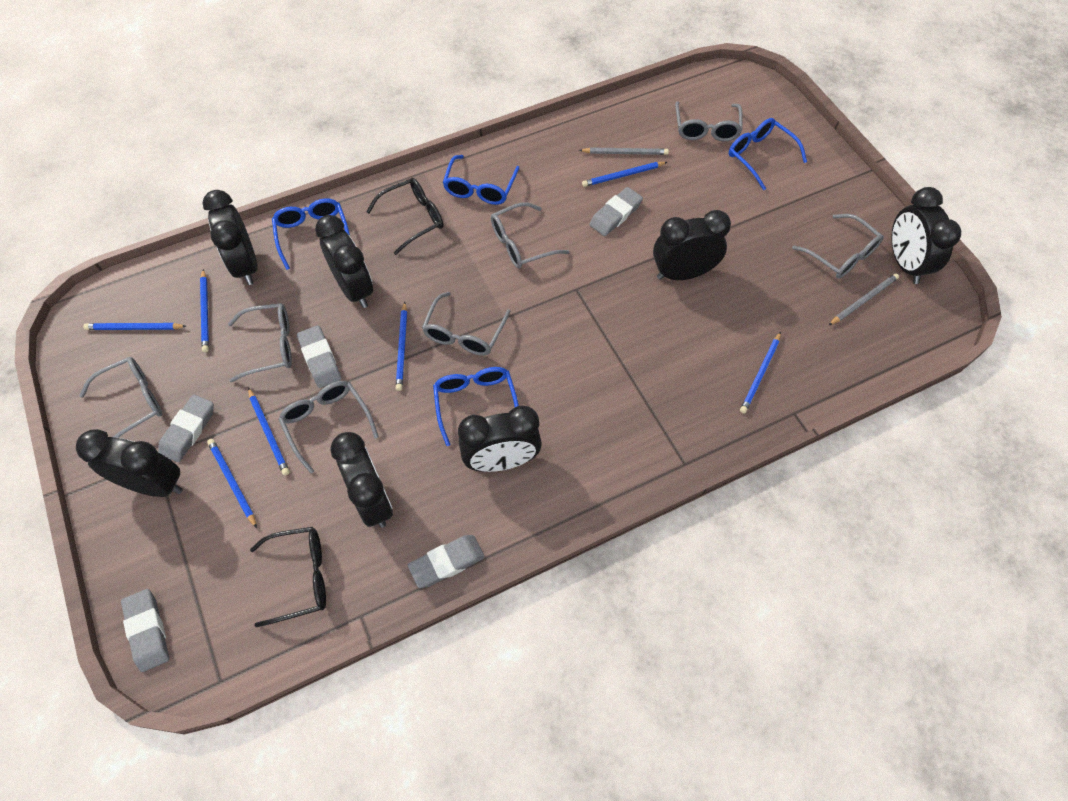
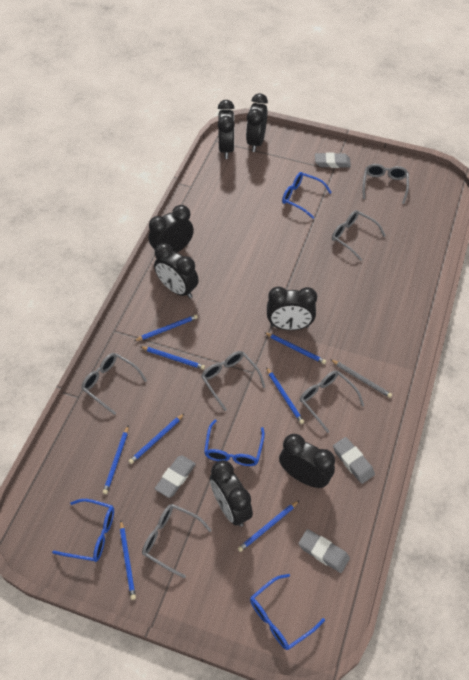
black glasses: 2 -> 0
blue pencil: 7 -> 8
grey eraser: 5 -> 4
grey glasses: 7 -> 6
grey pencil: 2 -> 1

